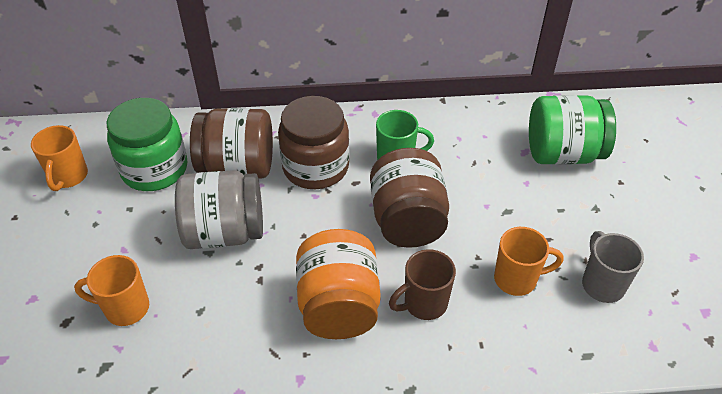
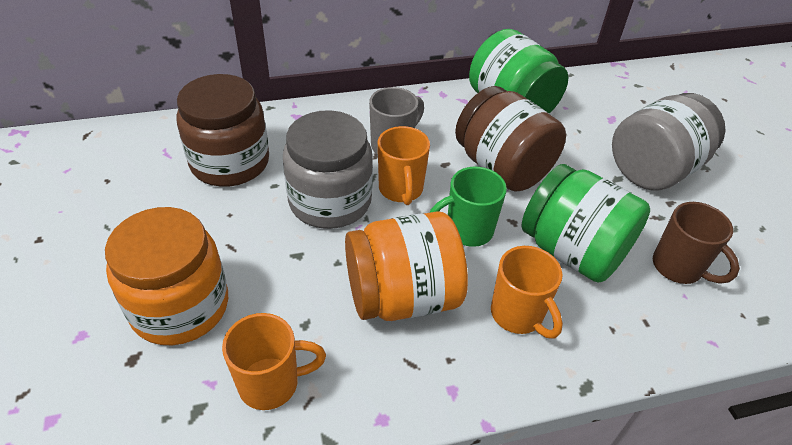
brown jar: 3 -> 2
grey jar: 1 -> 2
orange jar: 1 -> 2

